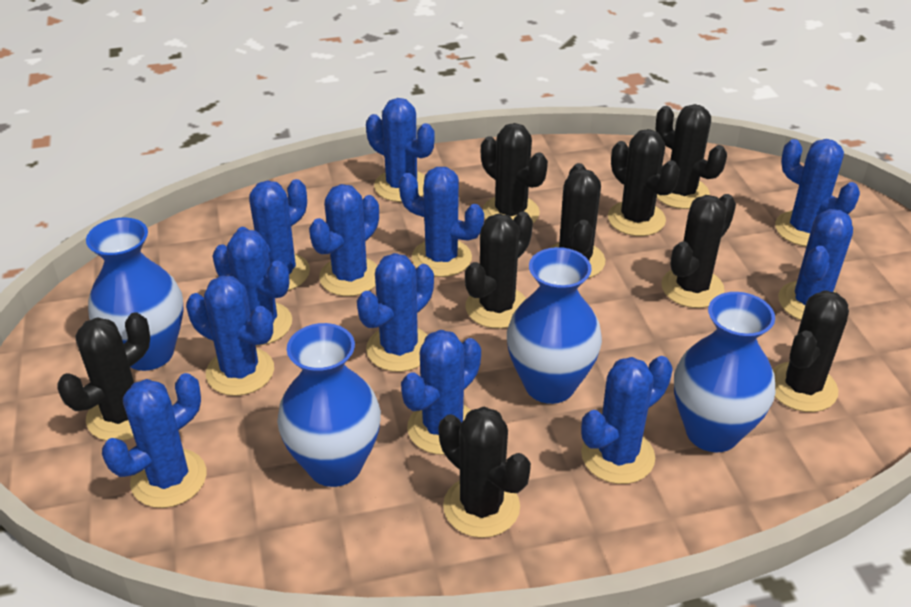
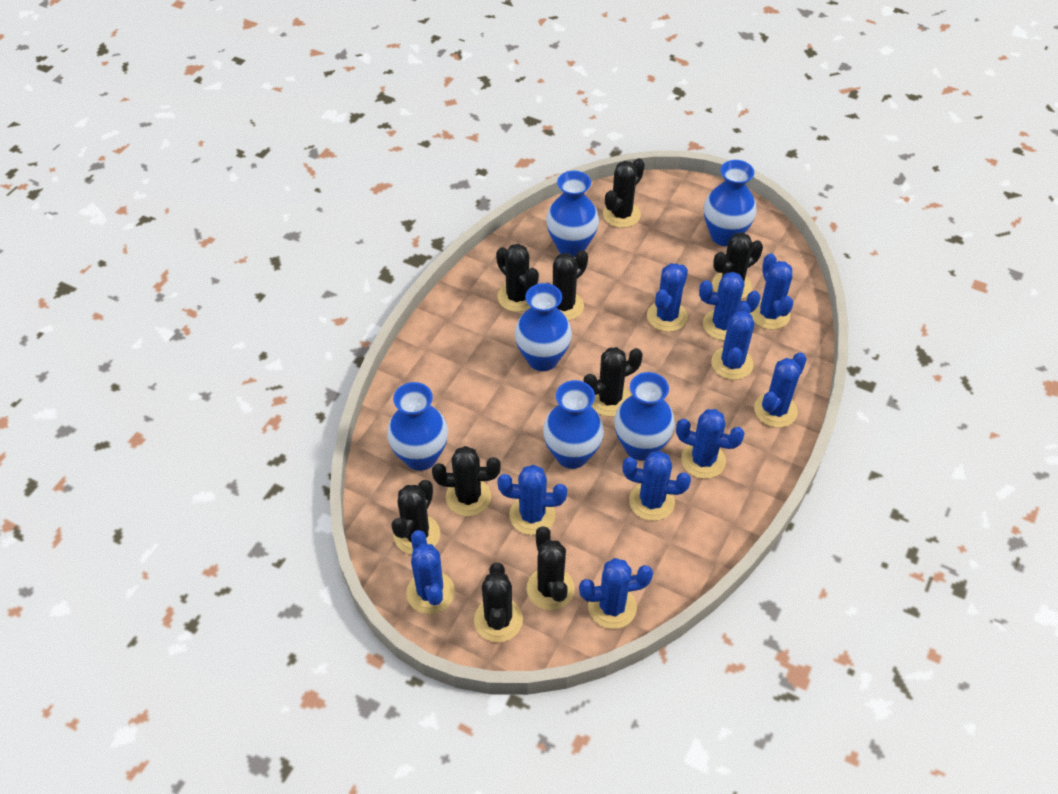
blue cactus: 12 -> 10
blue vase: 4 -> 6

